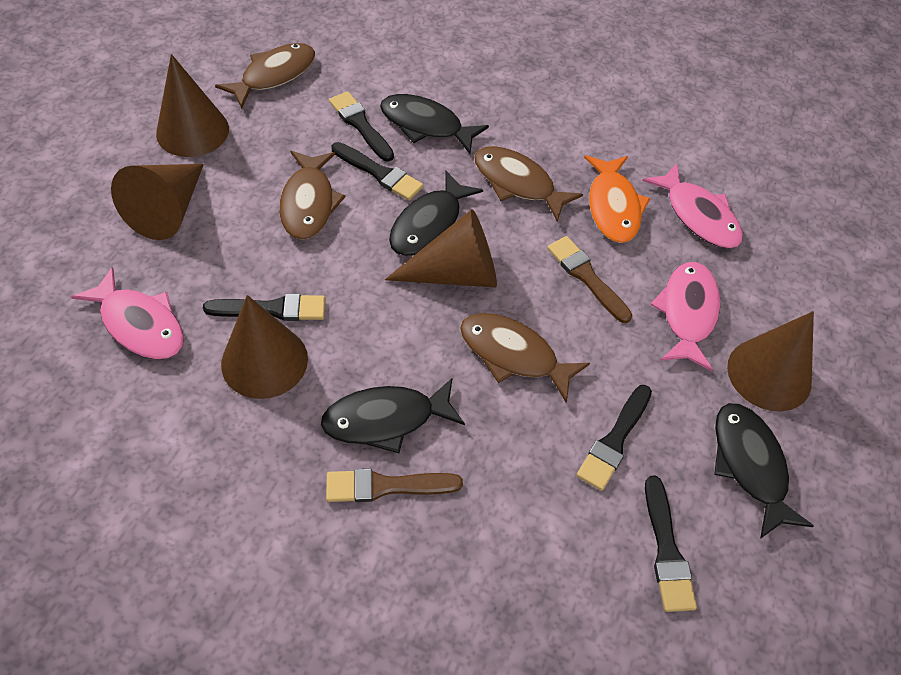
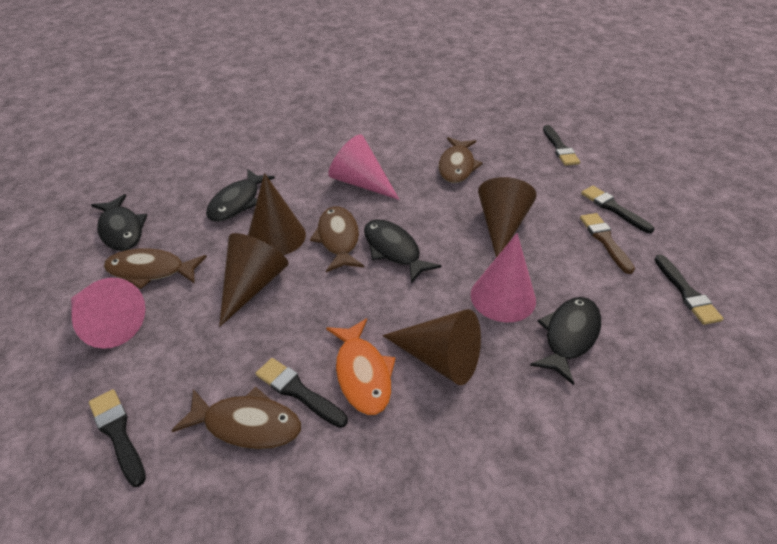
brown brush: 2 -> 1
brown cone: 5 -> 4
pink cone: 0 -> 3
pink fish: 3 -> 0

